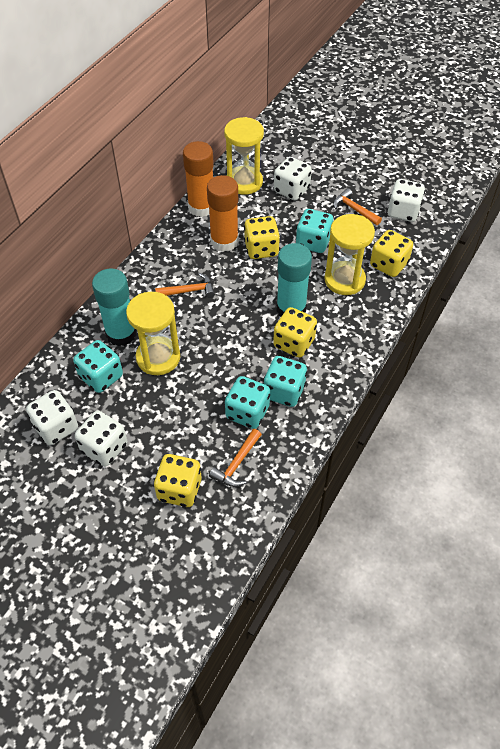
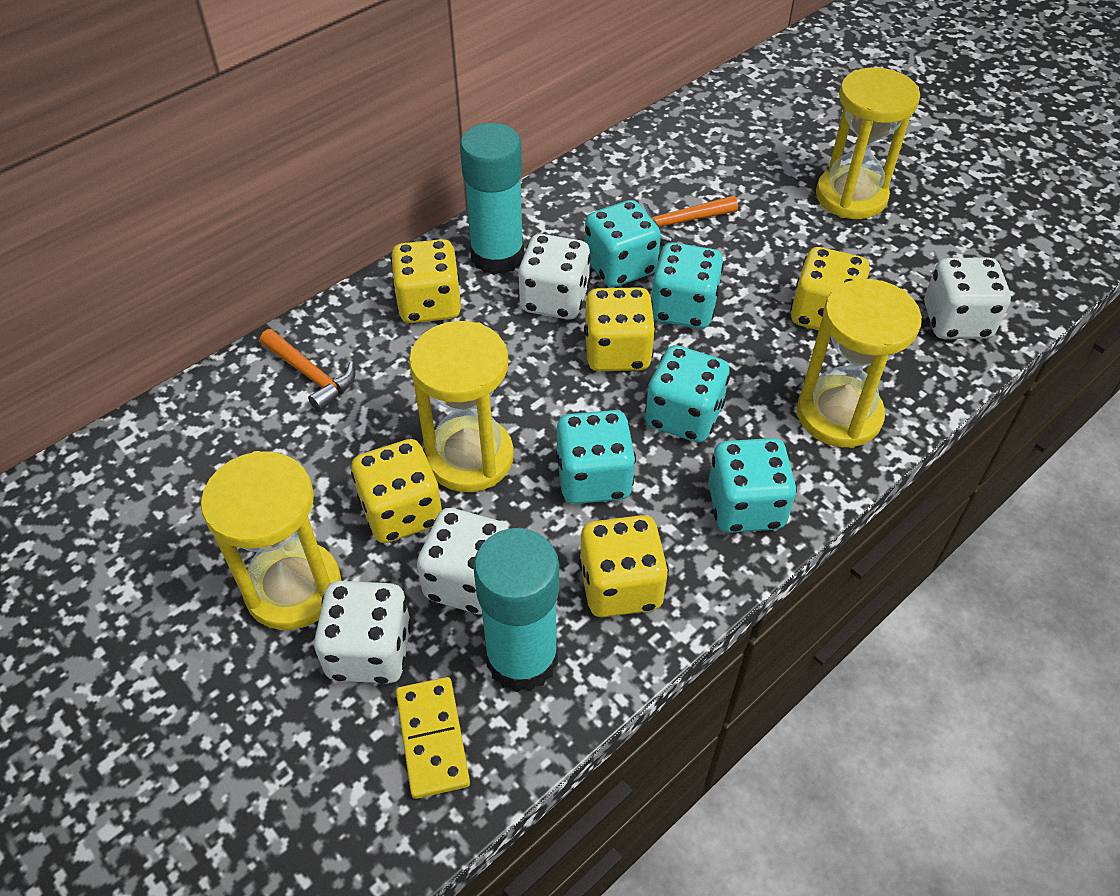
orange glue stick: 2 -> 0
orange hammer: 3 -> 2
turquoise dice: 4 -> 5
yellow dice: 4 -> 5
yellow domino: 0 -> 1
yellow hourglass: 3 -> 4

